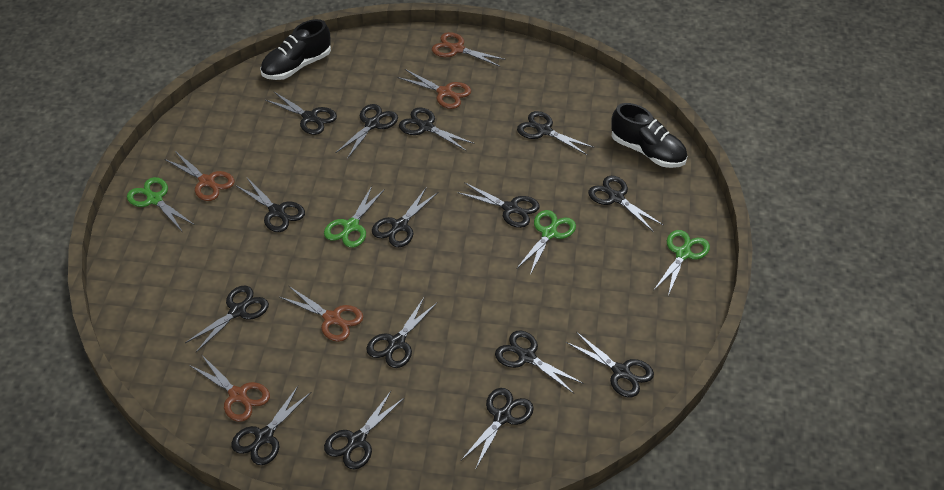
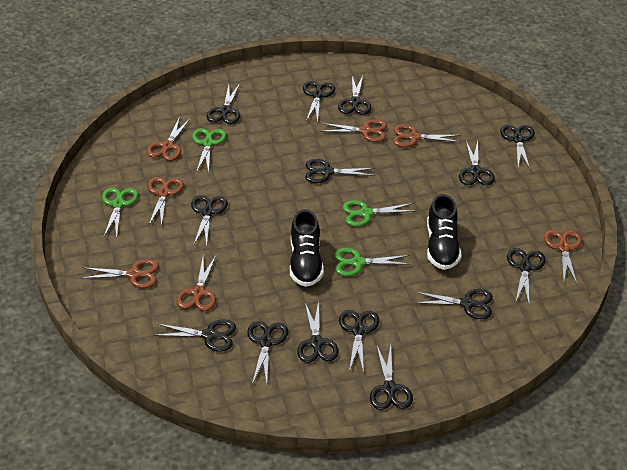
black scissors: 15 -> 14
brown scissors: 5 -> 7

